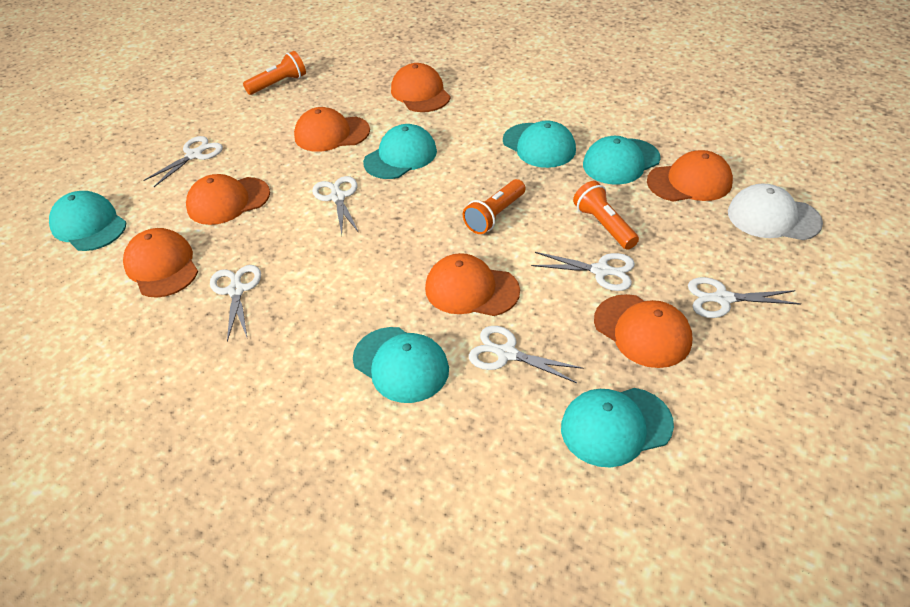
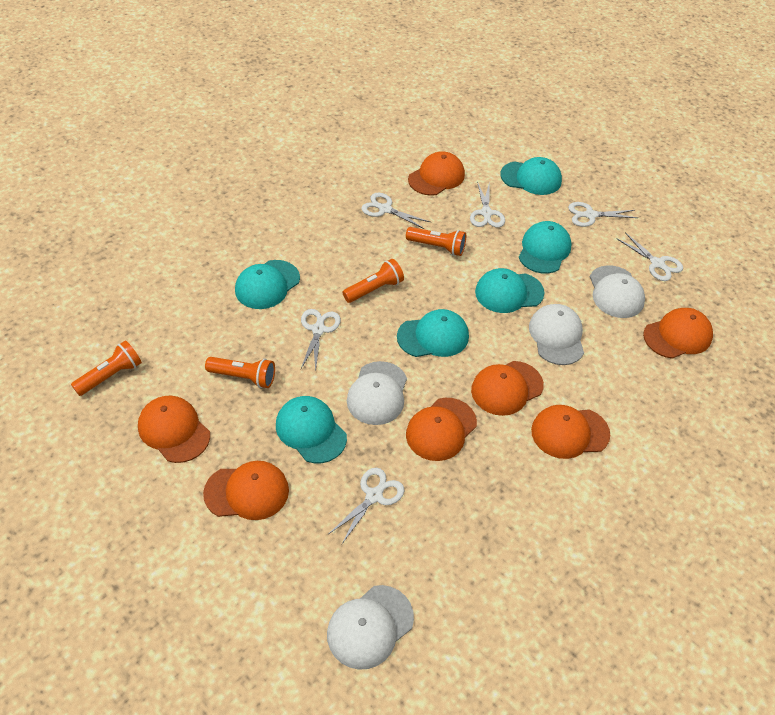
orange flashlight: 3 -> 4
white cap: 1 -> 4

